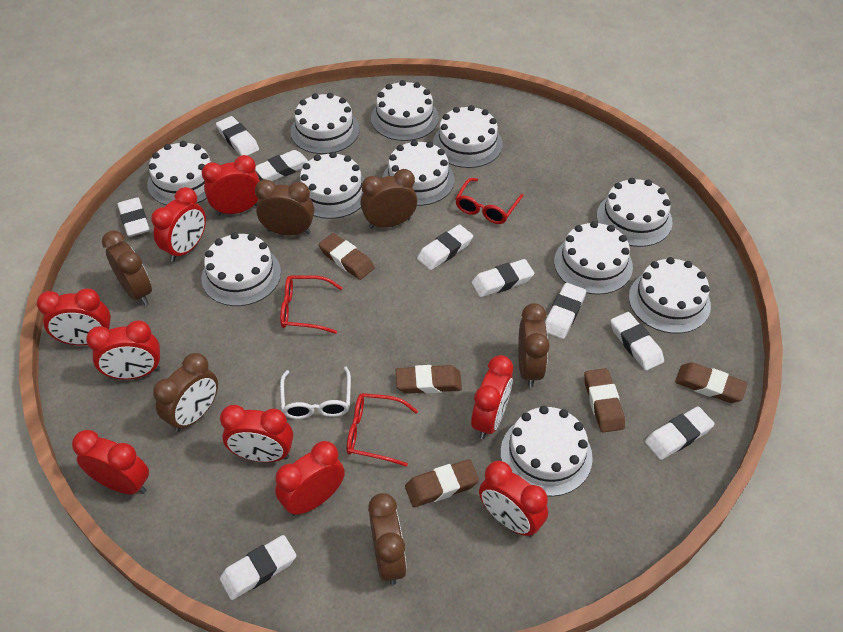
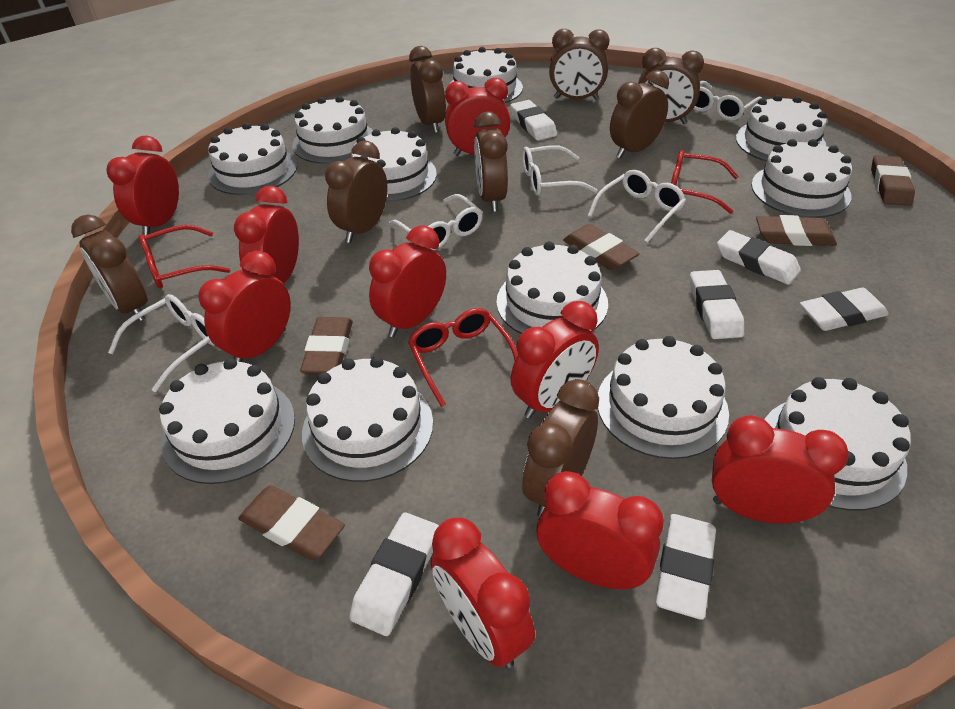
brown clock: 6 -> 8
white eraser: 9 -> 6
white glasses: 1 -> 5

